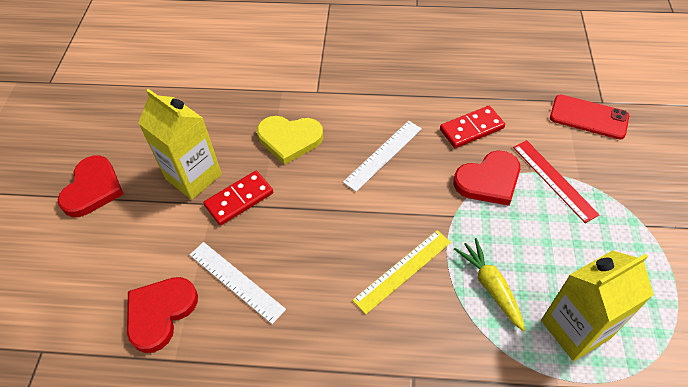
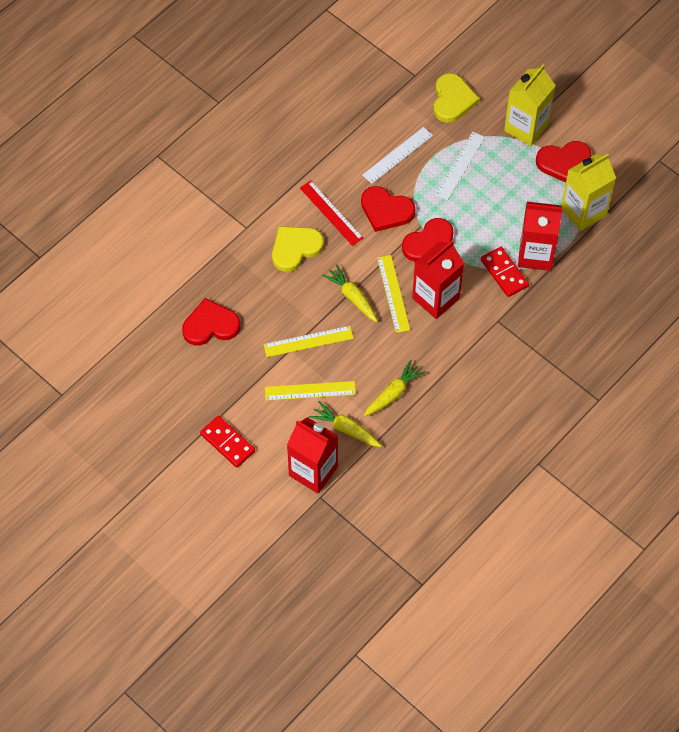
red carton: 0 -> 3
red heart: 3 -> 4
red phone: 1 -> 0
yellow carrot: 1 -> 3
yellow heart: 1 -> 2
yellow ruler: 1 -> 3

